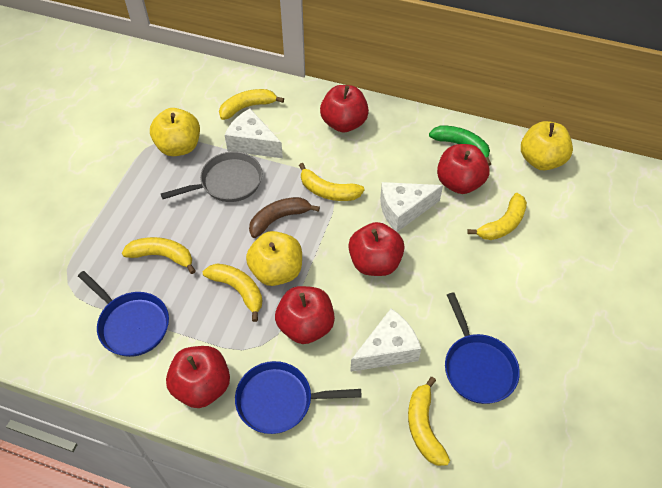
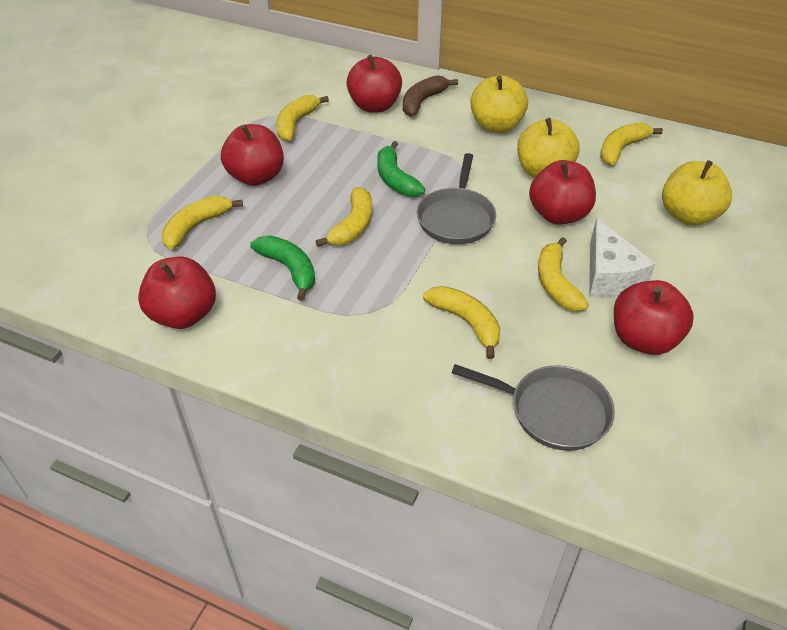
blue pan: 3 -> 0
green banana: 1 -> 2
grey pan: 1 -> 2
white cheese: 3 -> 1

